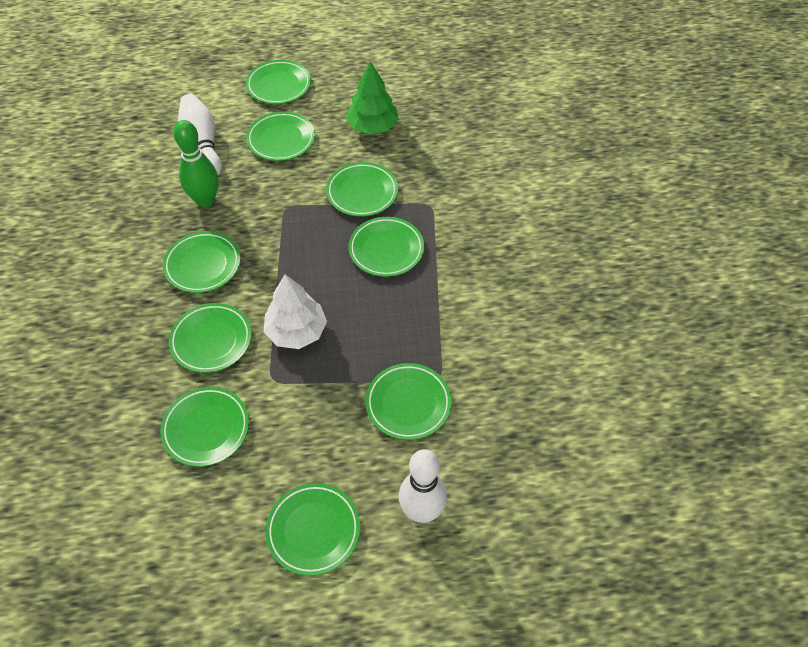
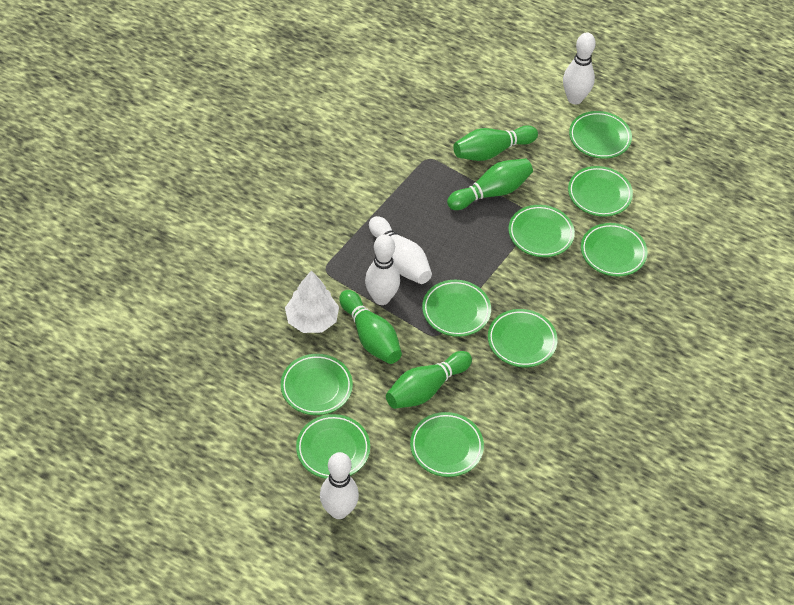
green bowling pin: 1 -> 4
green tree: 1 -> 0
white bowling pin: 2 -> 4

